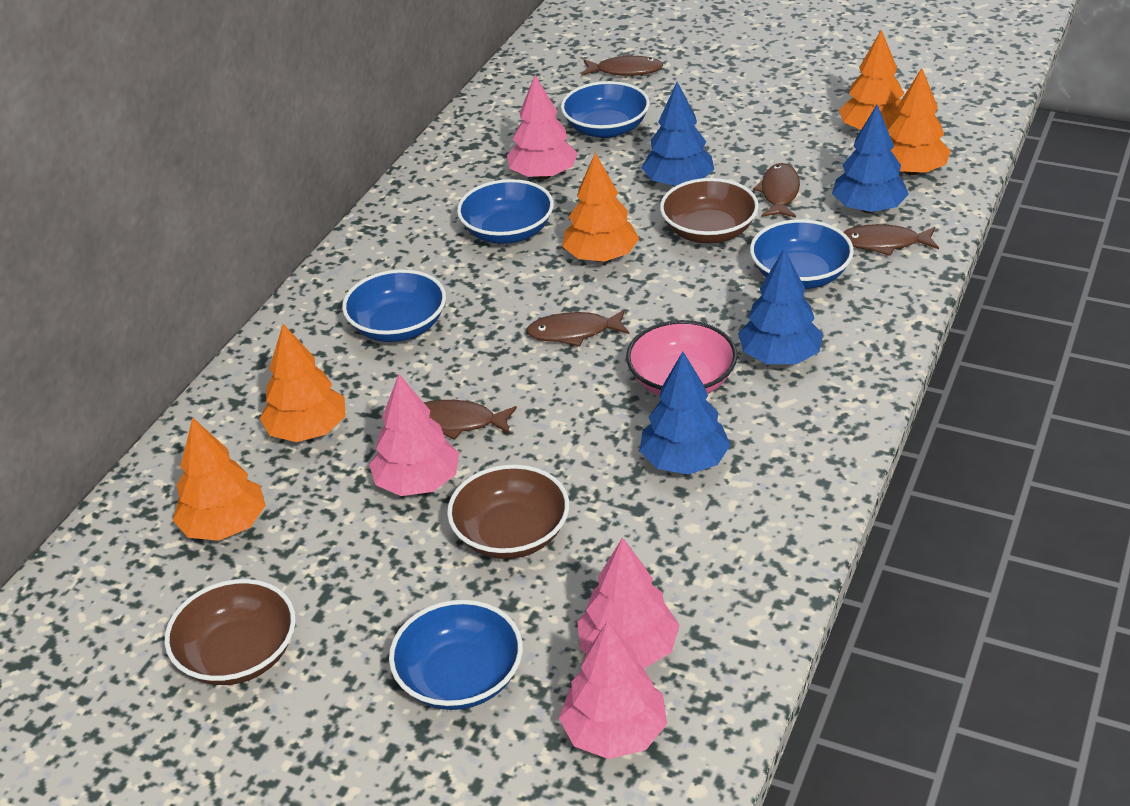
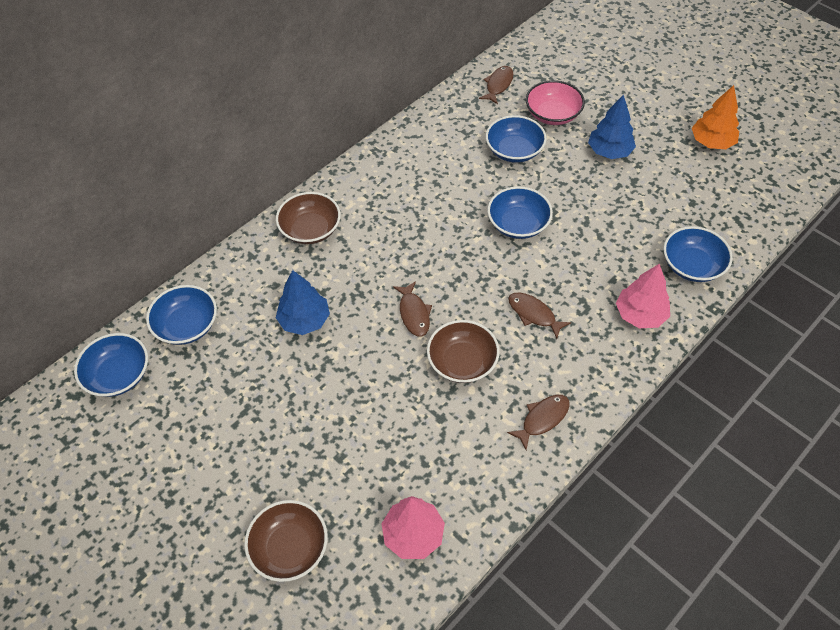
blue tree: 4 -> 2
brown fish: 5 -> 4
orange tree: 5 -> 1
pink tree: 4 -> 2

